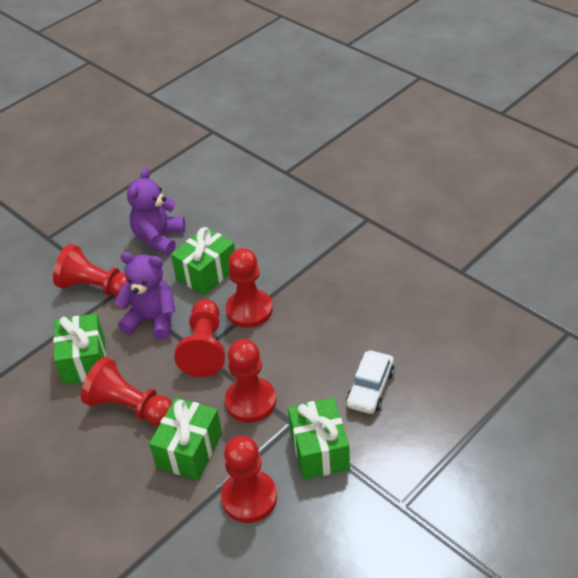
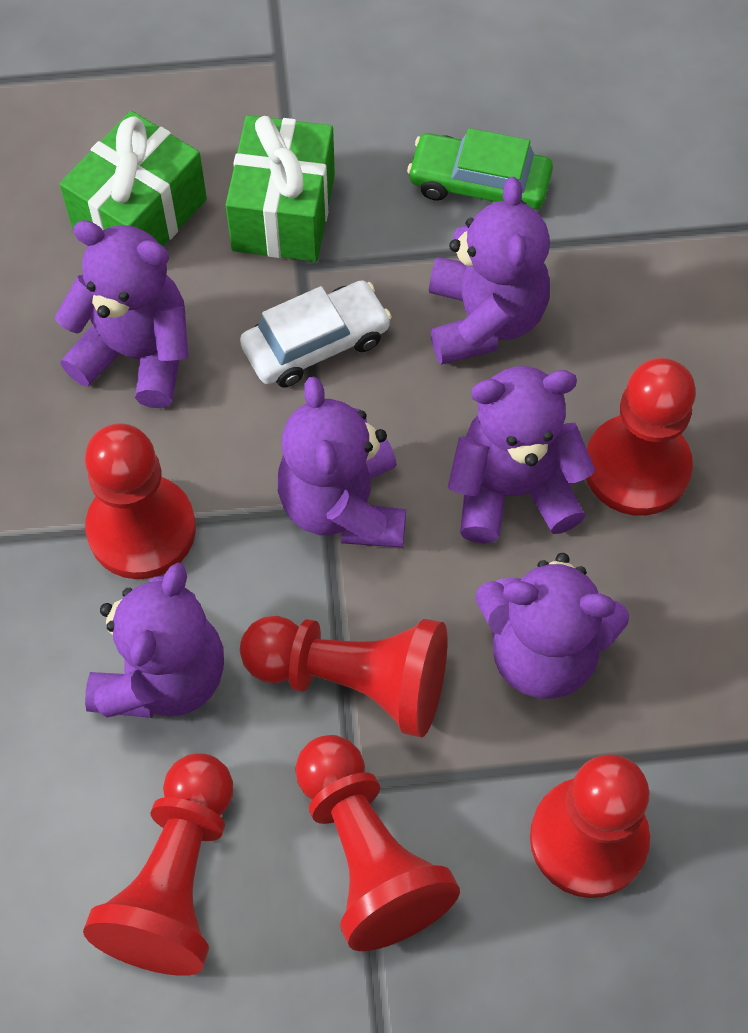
green car: 0 -> 1
green gift: 4 -> 2
purple teddy bear: 2 -> 6

